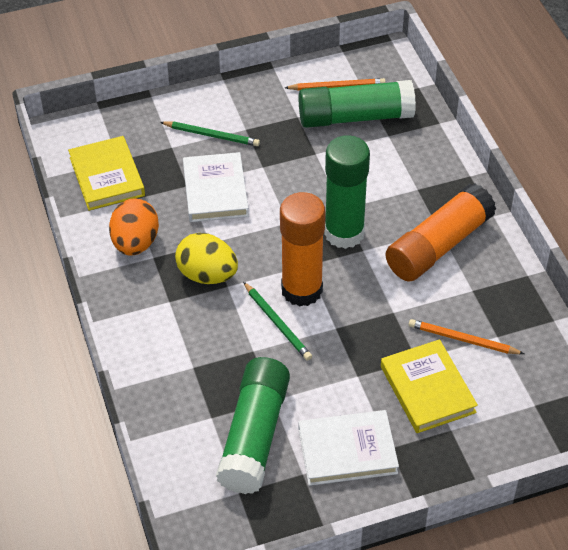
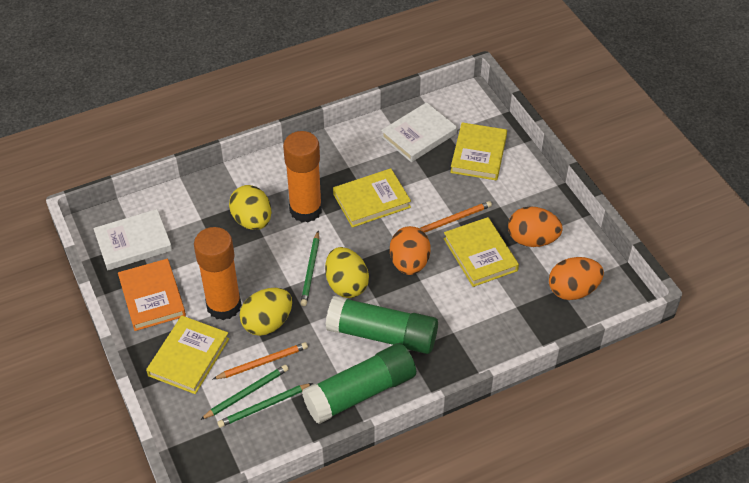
green glue stick: 3 -> 2
green pencil: 2 -> 3
orange book: 0 -> 1
orange egg: 1 -> 3
yellow book: 2 -> 4
yellow egg: 1 -> 3

